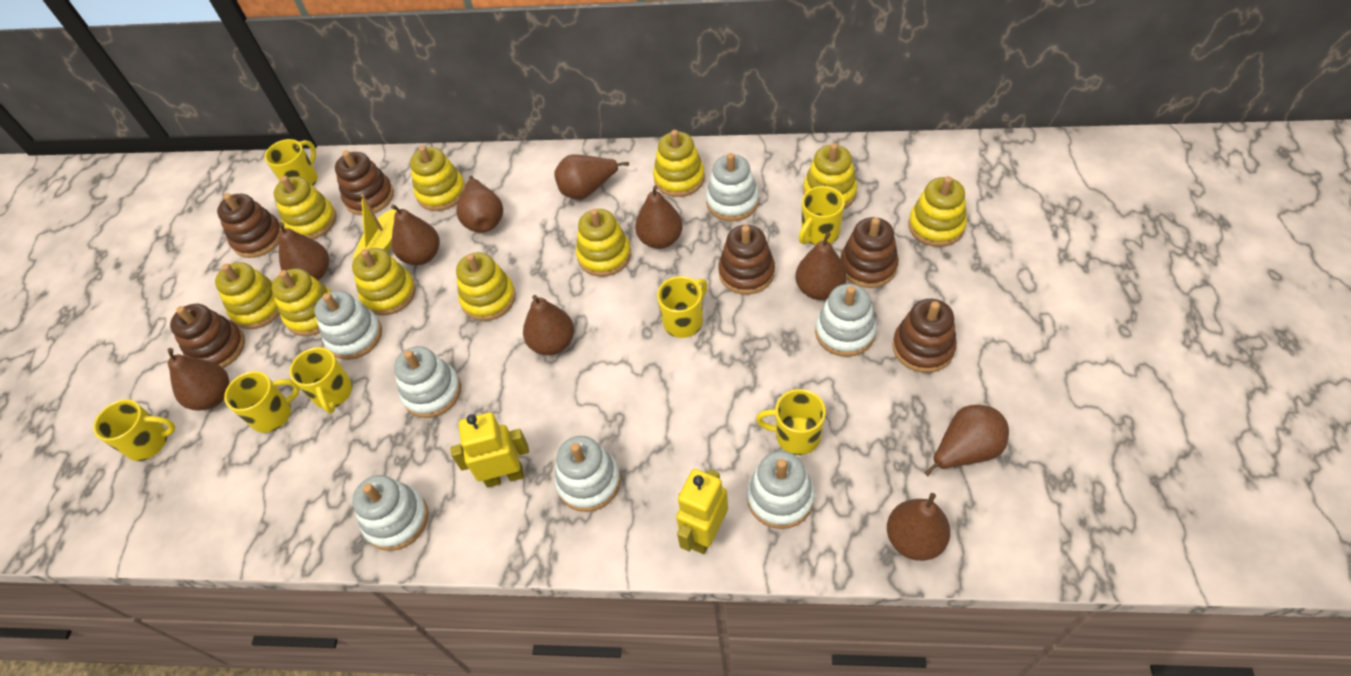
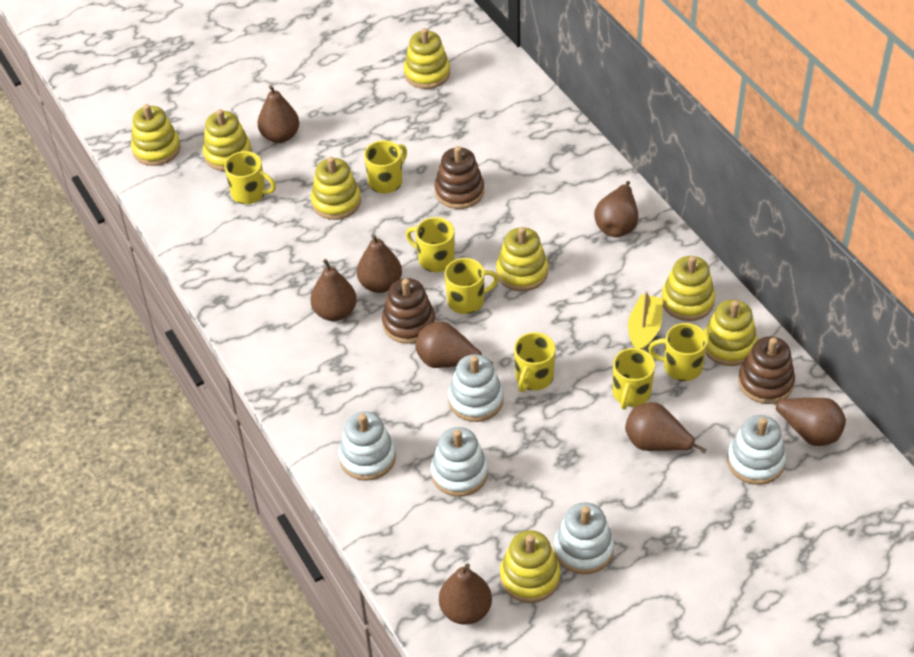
brown pear: 10 -> 8
brown stacking toy: 6 -> 3
white stacking toy: 7 -> 5
yellow robot: 2 -> 0
yellow stacking toy: 10 -> 8

